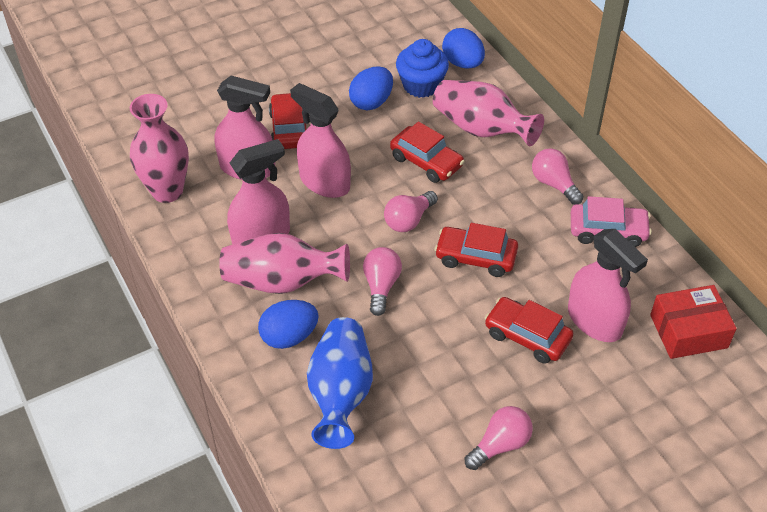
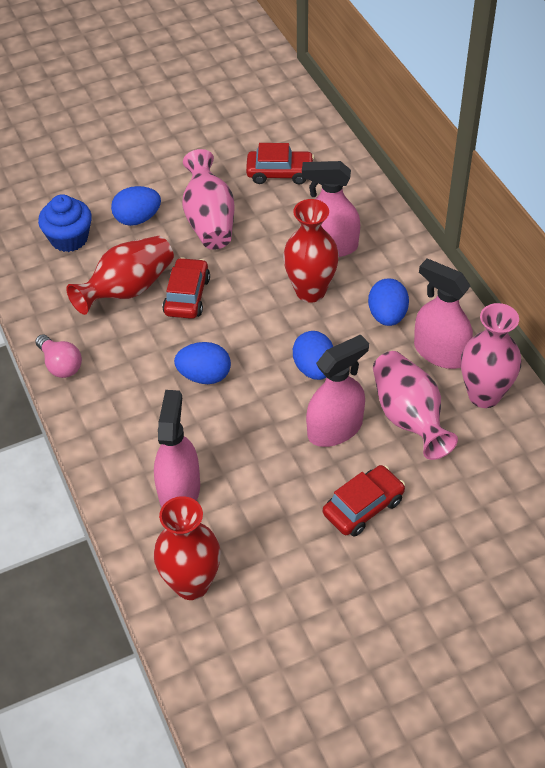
blue egg: 3 -> 4
blue vase: 1 -> 0
pink car: 1 -> 0
pink light bulb: 4 -> 1
red box: 1 -> 0
red car: 4 -> 3
red vase: 0 -> 3

